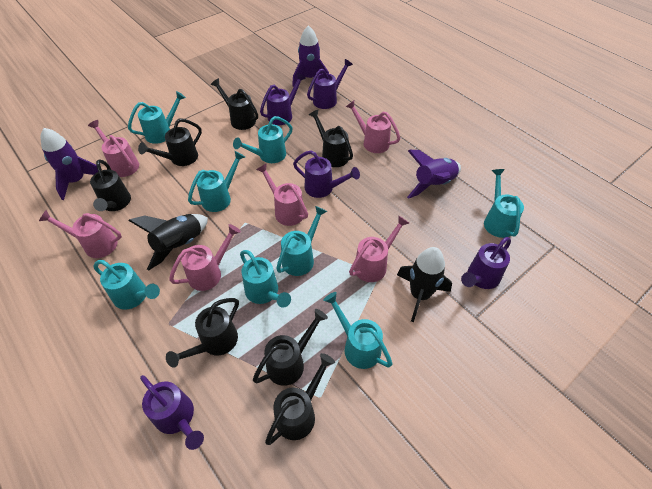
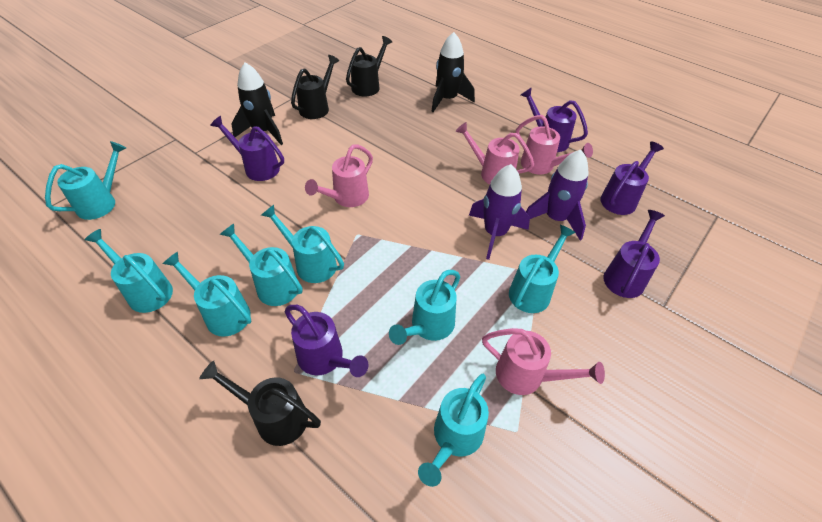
black watering can: 7 -> 3
pink watering can: 6 -> 4
purple rocket: 3 -> 2

